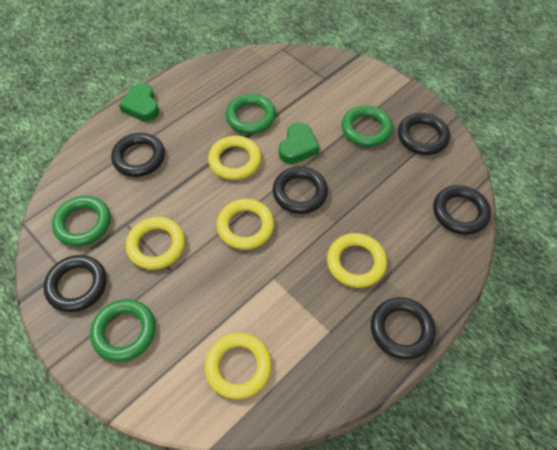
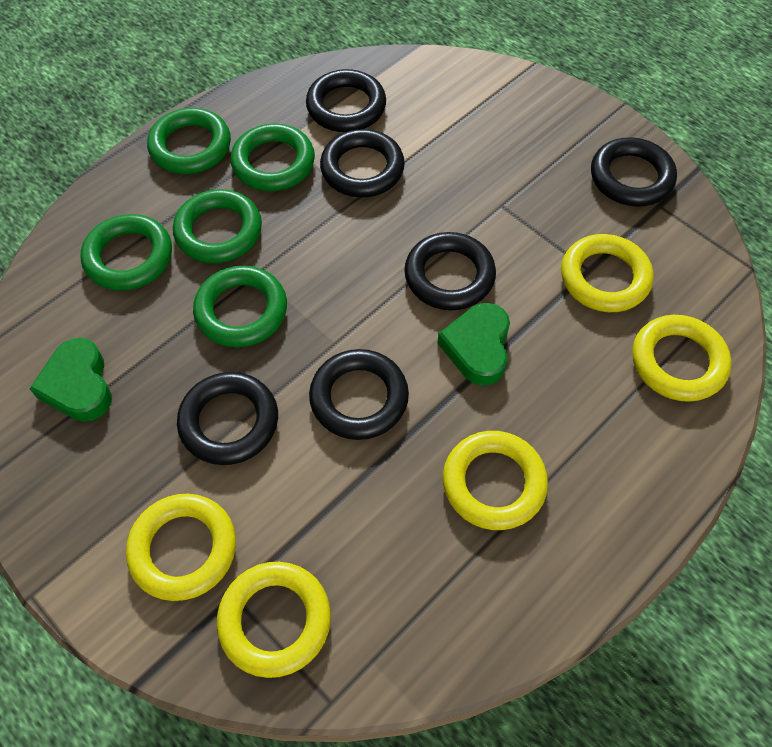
green ring: 4 -> 5

